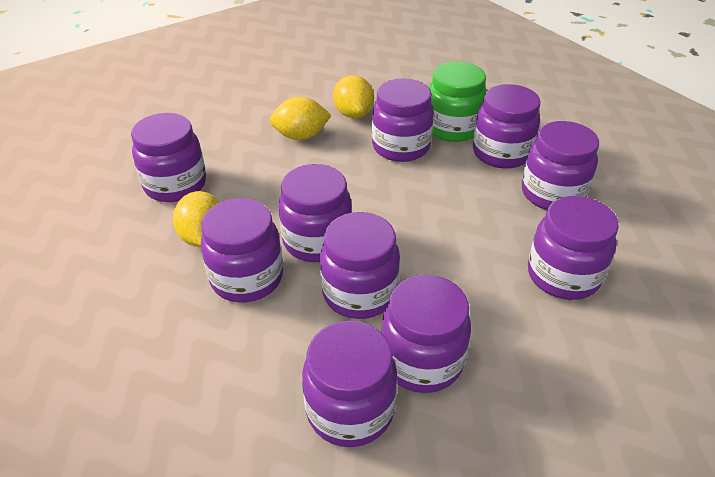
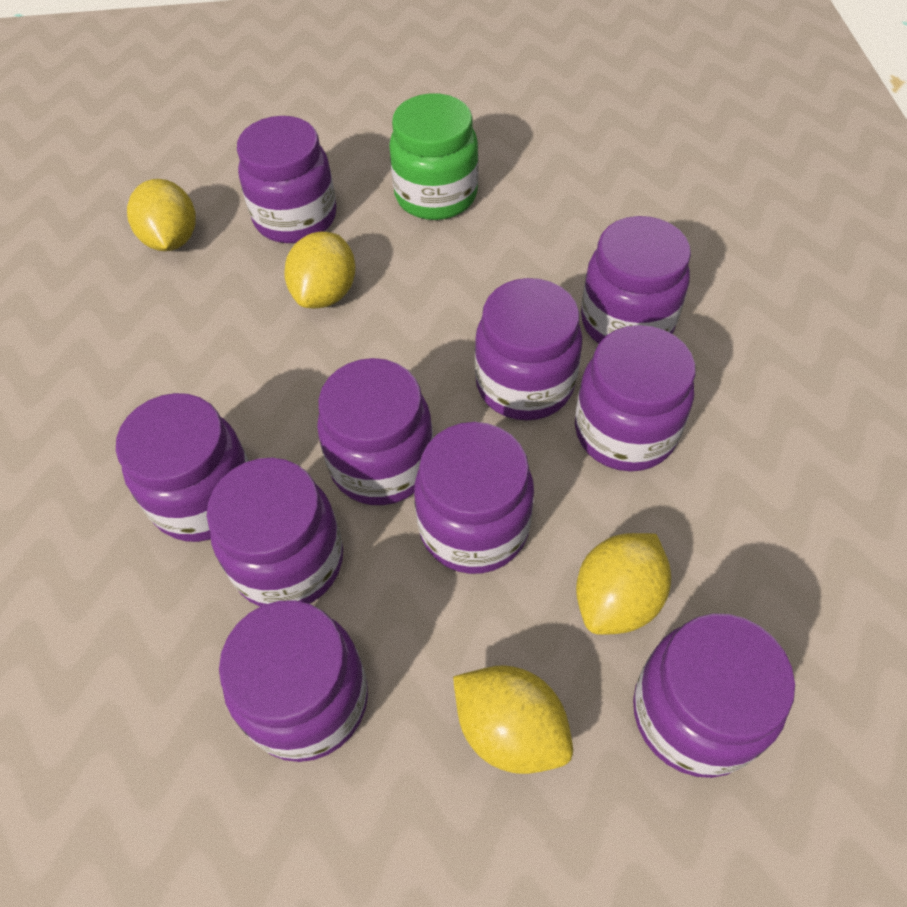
yellow lemon: 3 -> 4

